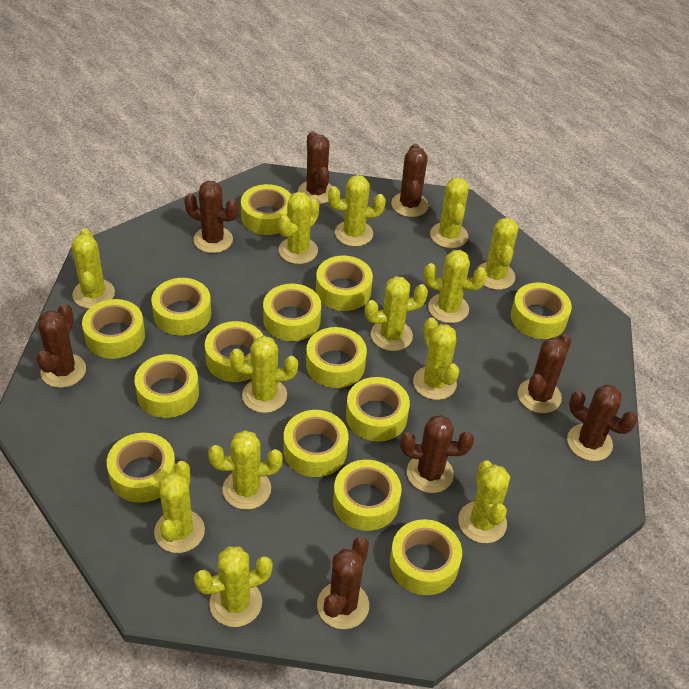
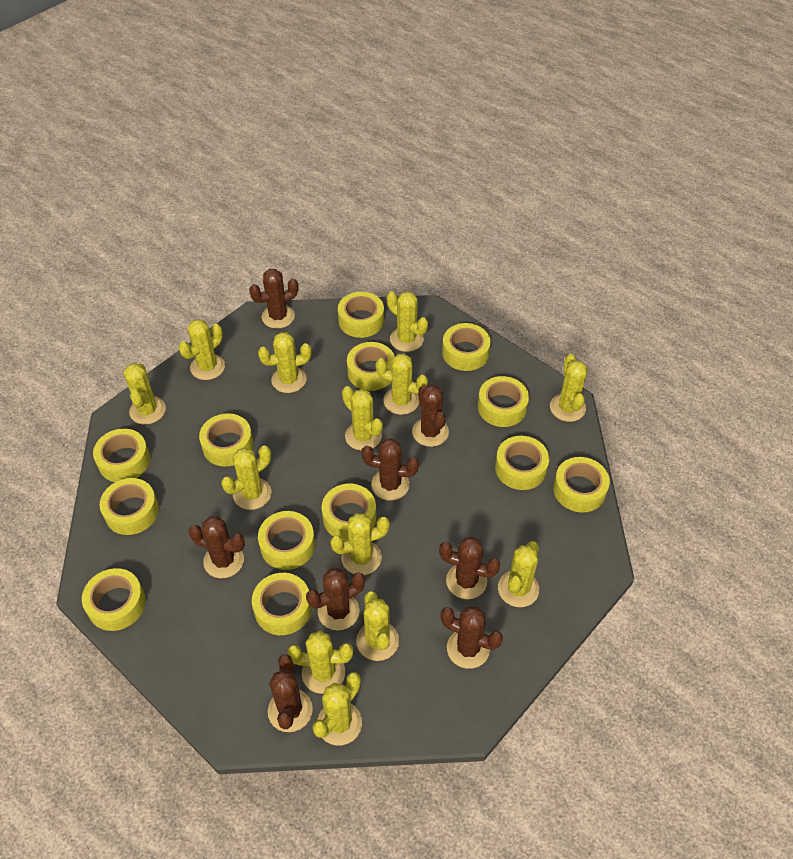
yellow tape: 14 -> 13

